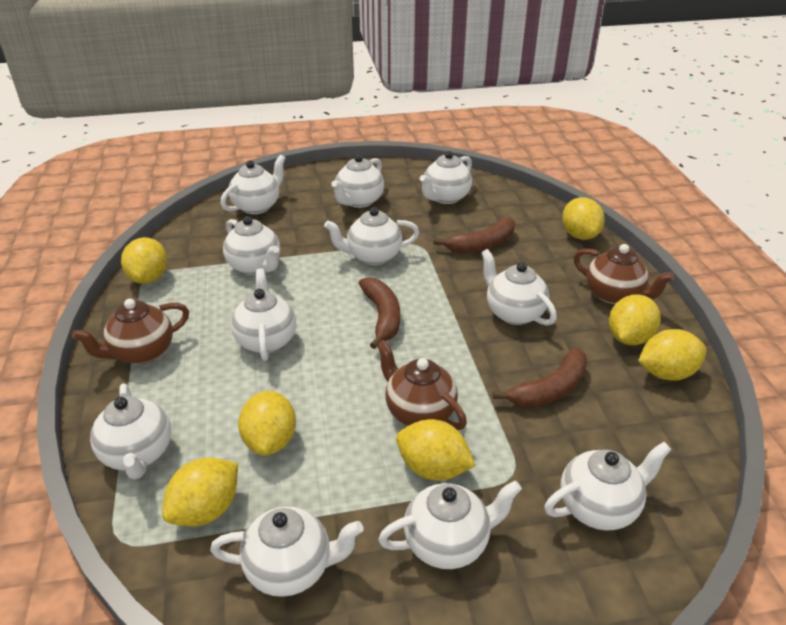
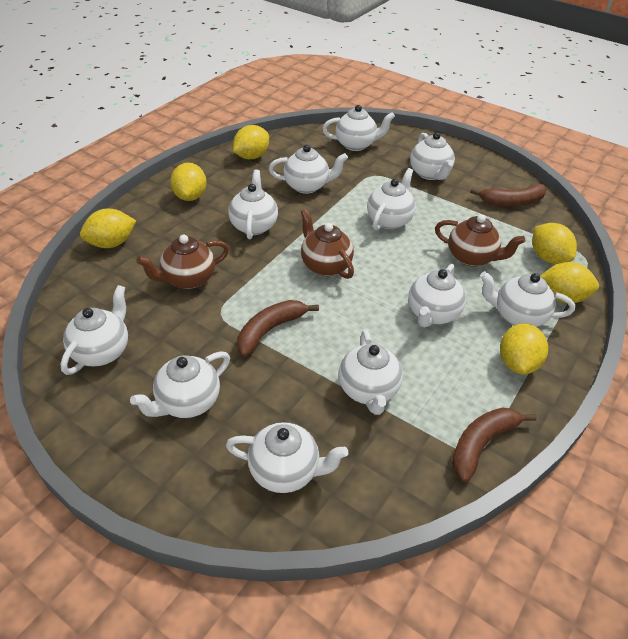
yellow lemon: 7 -> 6

